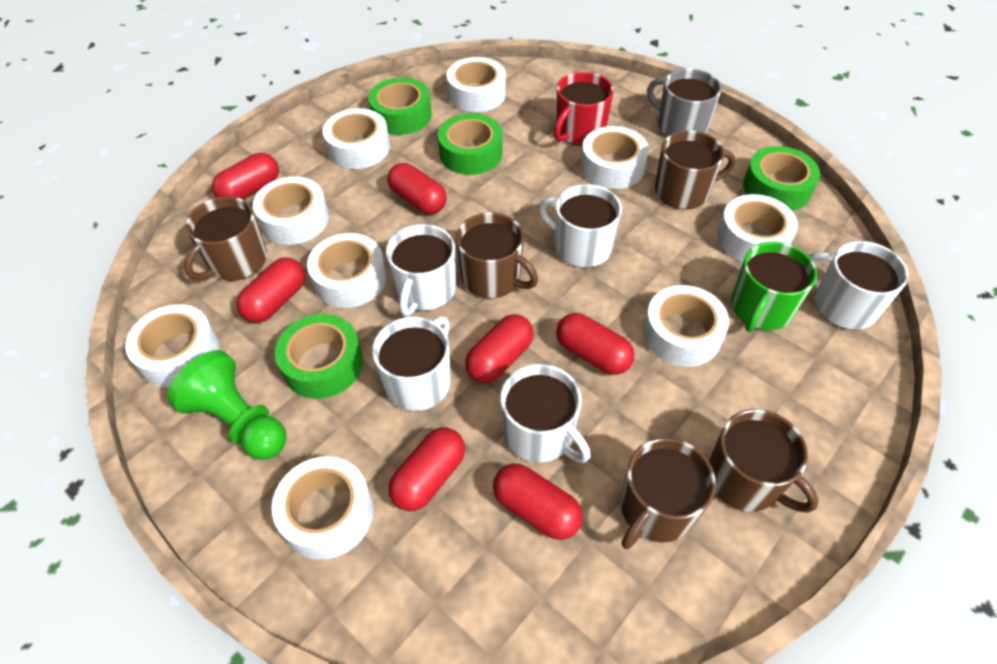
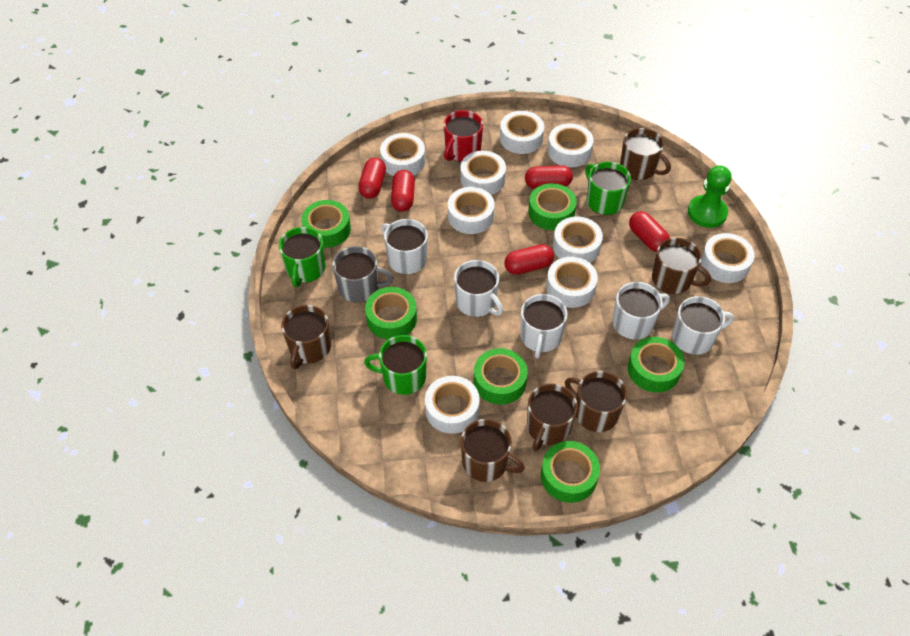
brown mug: 5 -> 6
green mug: 1 -> 3
green tape: 4 -> 6
red capsule: 7 -> 5

